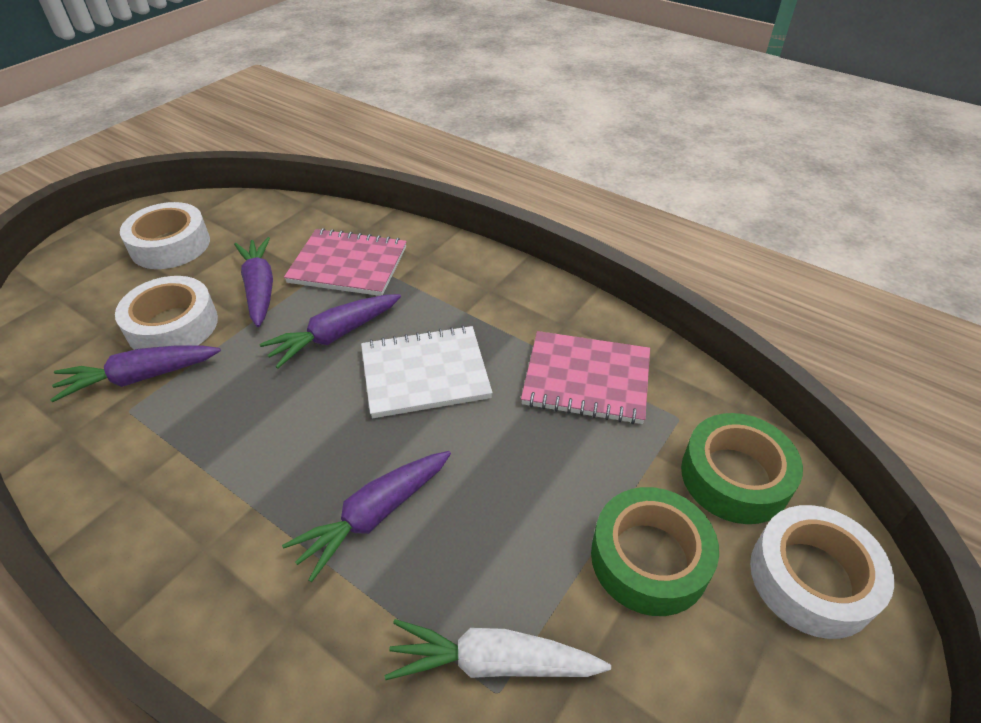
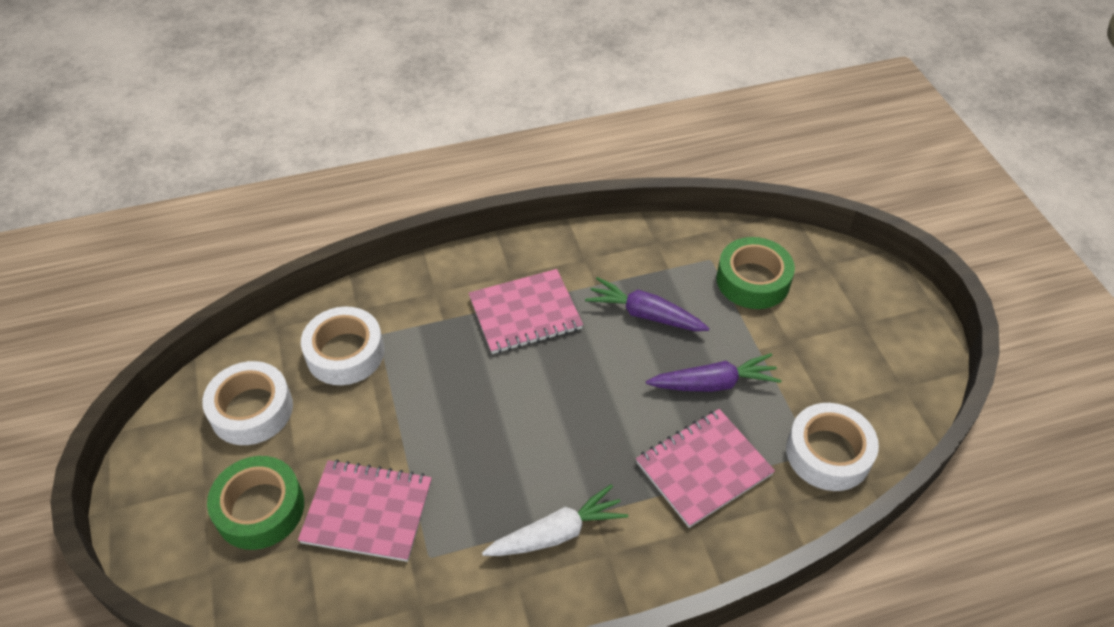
pink notebook: 2 -> 3
purple carrot: 4 -> 2
white notebook: 1 -> 0

